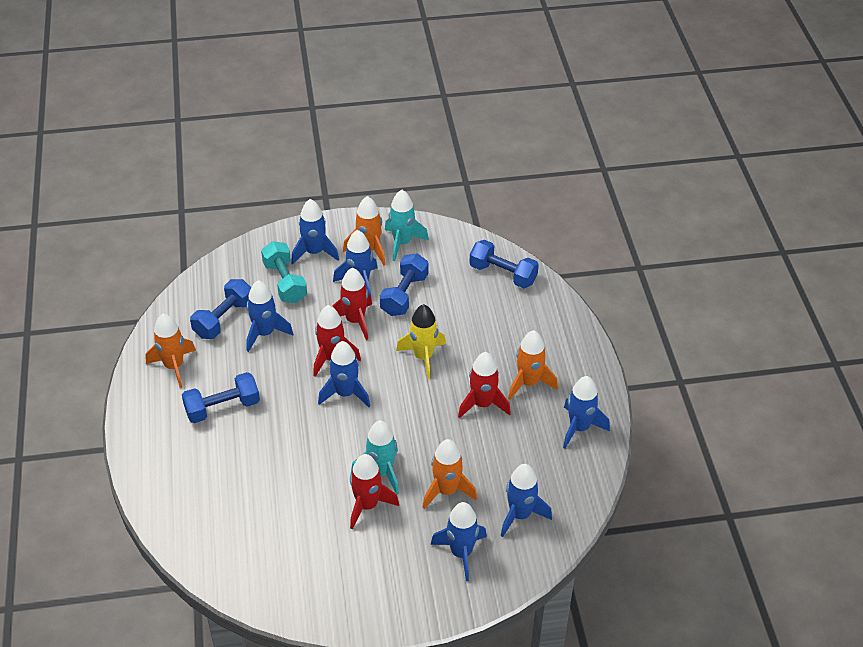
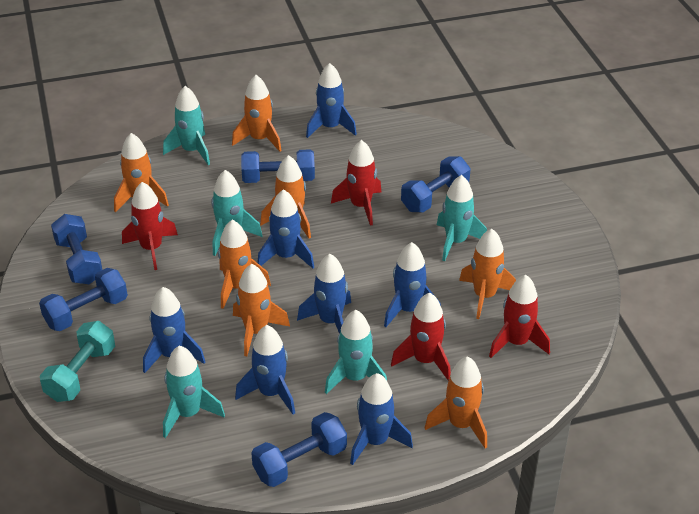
blue dumbbell: 4 -> 5
orange rocket: 4 -> 7
turquoise rocket: 2 -> 5
yellow rocket: 1 -> 0

